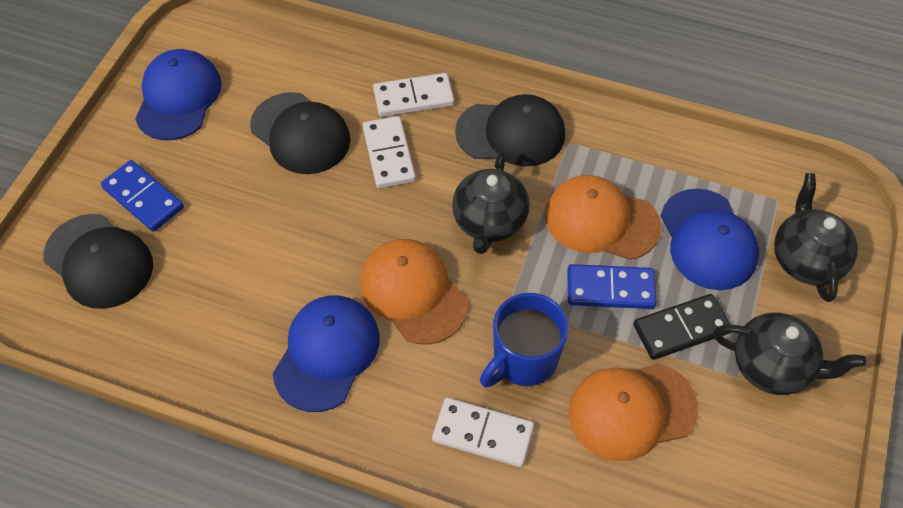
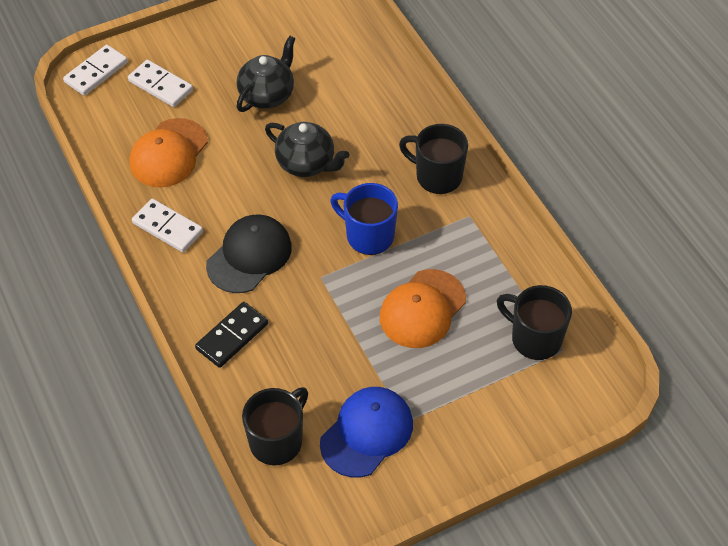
black cap: 3 -> 1
black mug: 0 -> 3
black teapot: 3 -> 2
blue cap: 3 -> 1
blue domino: 2 -> 0
orange cap: 3 -> 2

